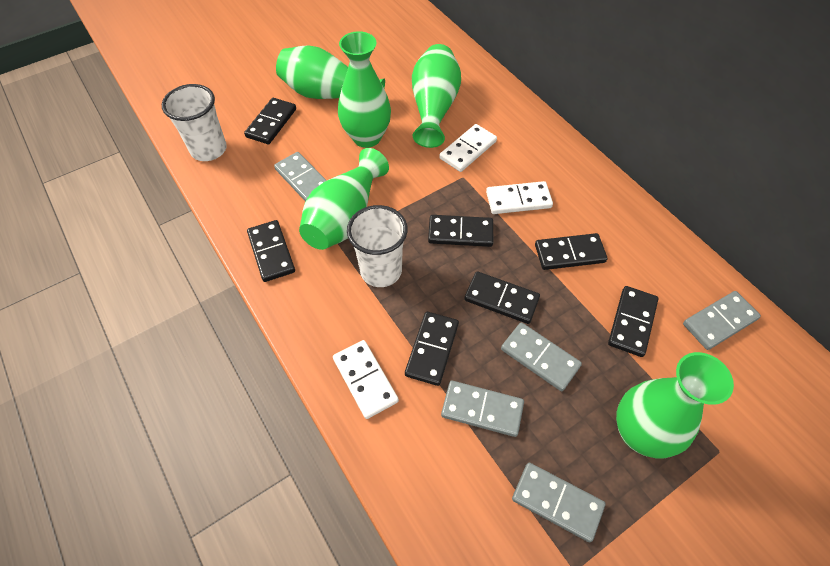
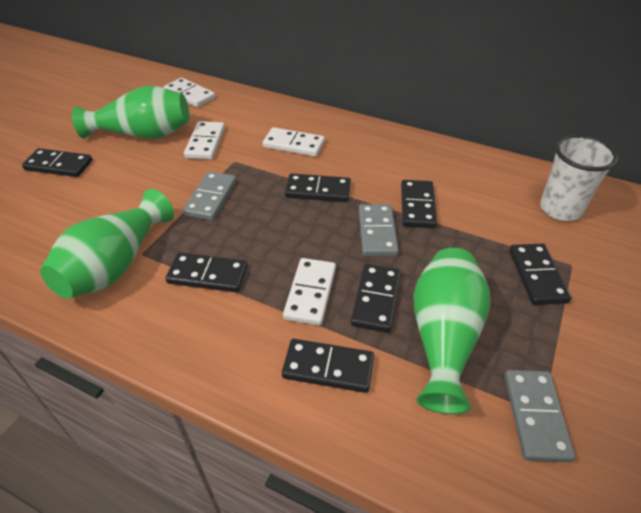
green vase: 5 -> 3
grey domino: 5 -> 3
white cup: 2 -> 1
white domino: 3 -> 4

